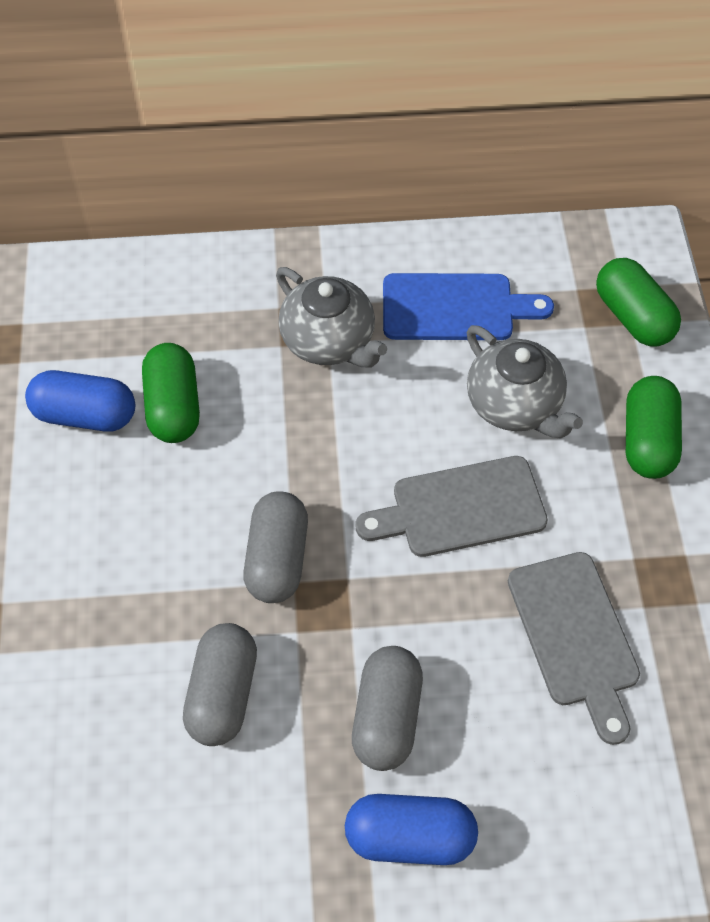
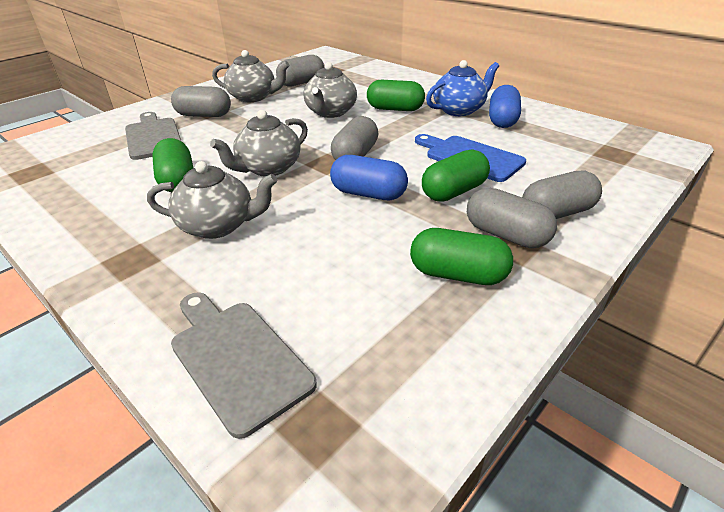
blue teapot: 0 -> 1
green capsule: 3 -> 4
grey capsule: 3 -> 5
grey teapot: 2 -> 4

